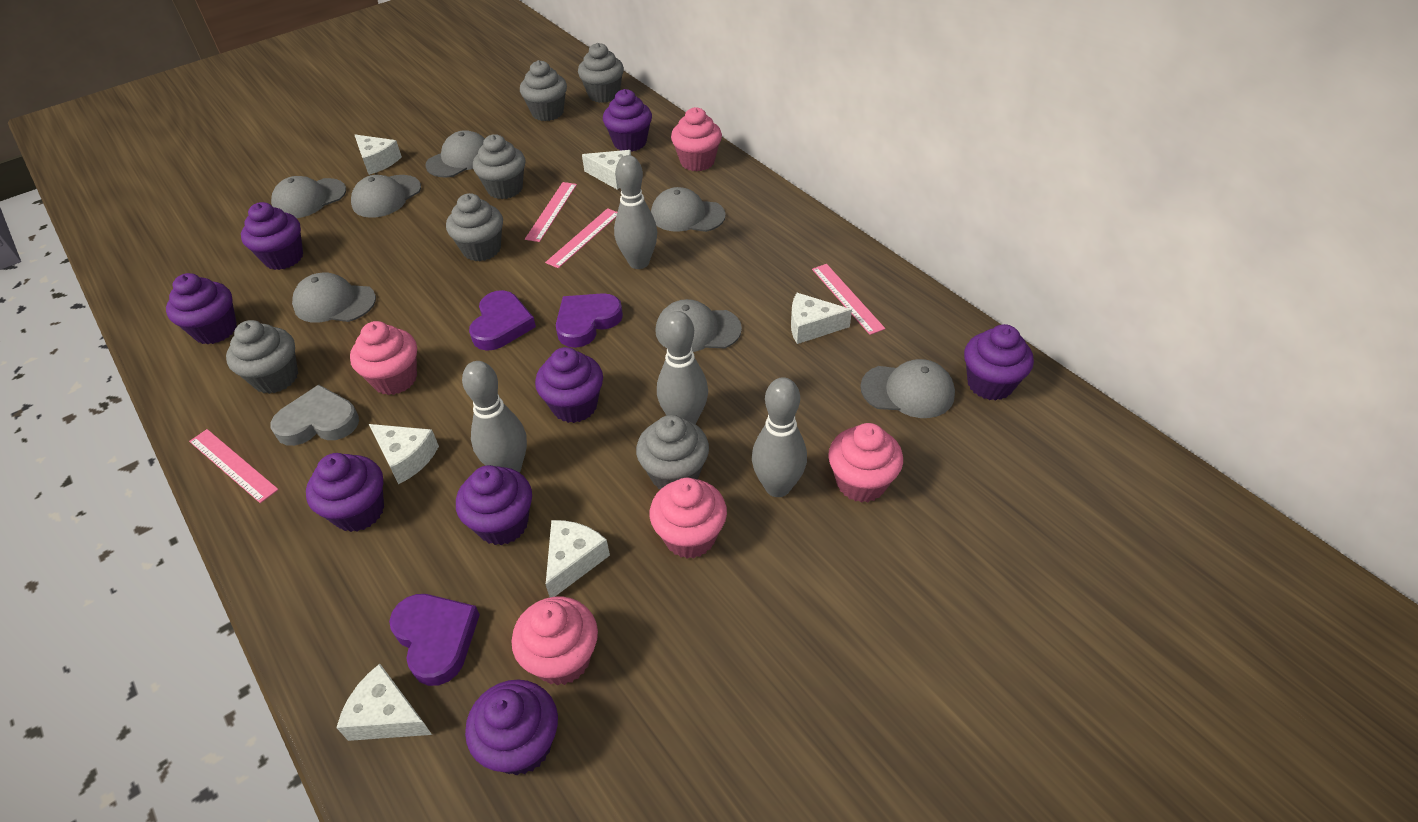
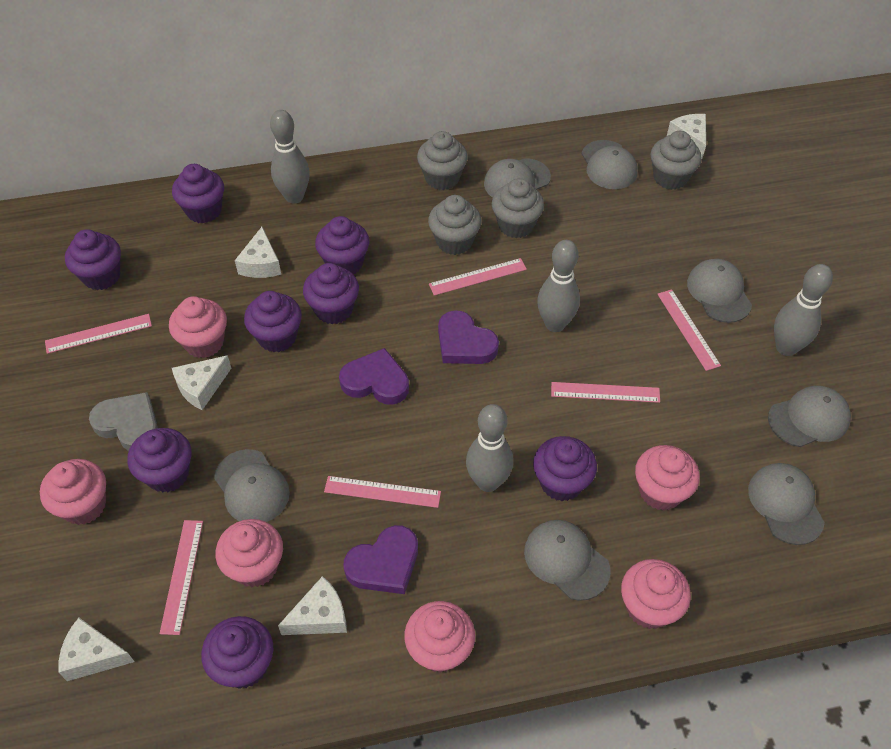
grey cupcake: 6 -> 4
pink cupcake: 5 -> 6
pink ruler: 4 -> 6
white cheese: 6 -> 5

